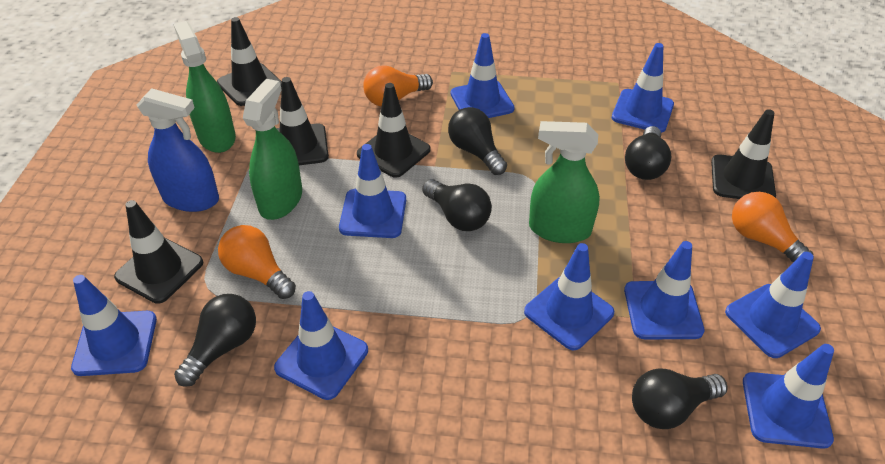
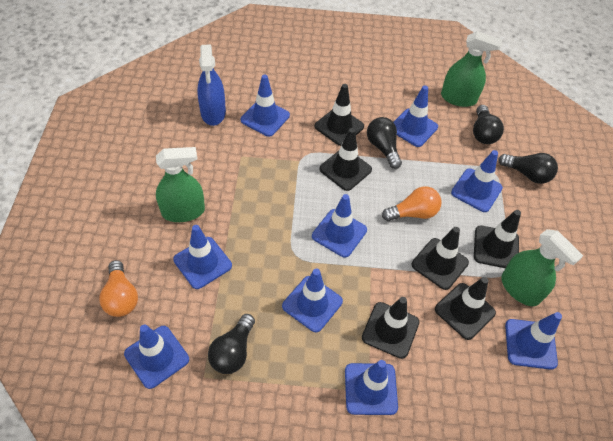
black light bulb: 5 -> 4
black traffic cone: 5 -> 6
orange light bulb: 3 -> 2

